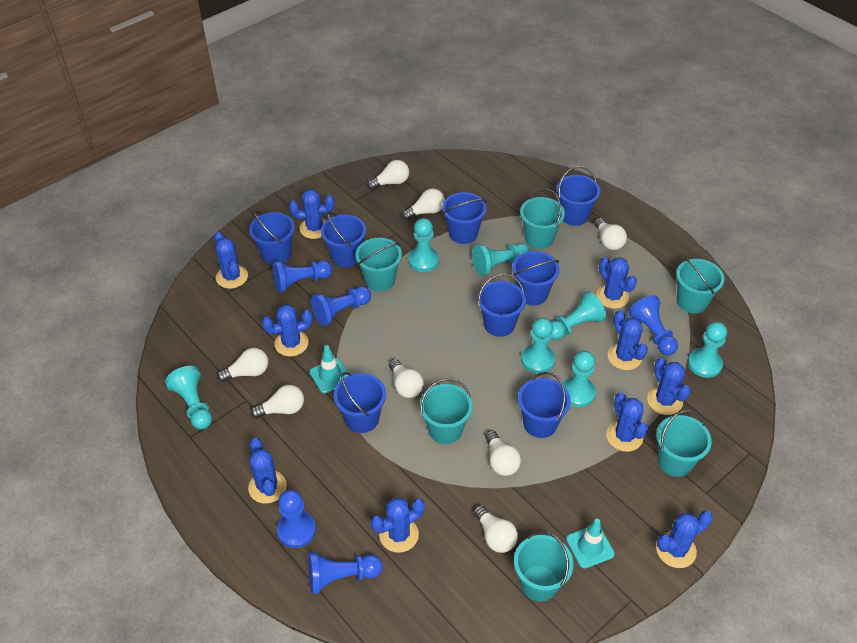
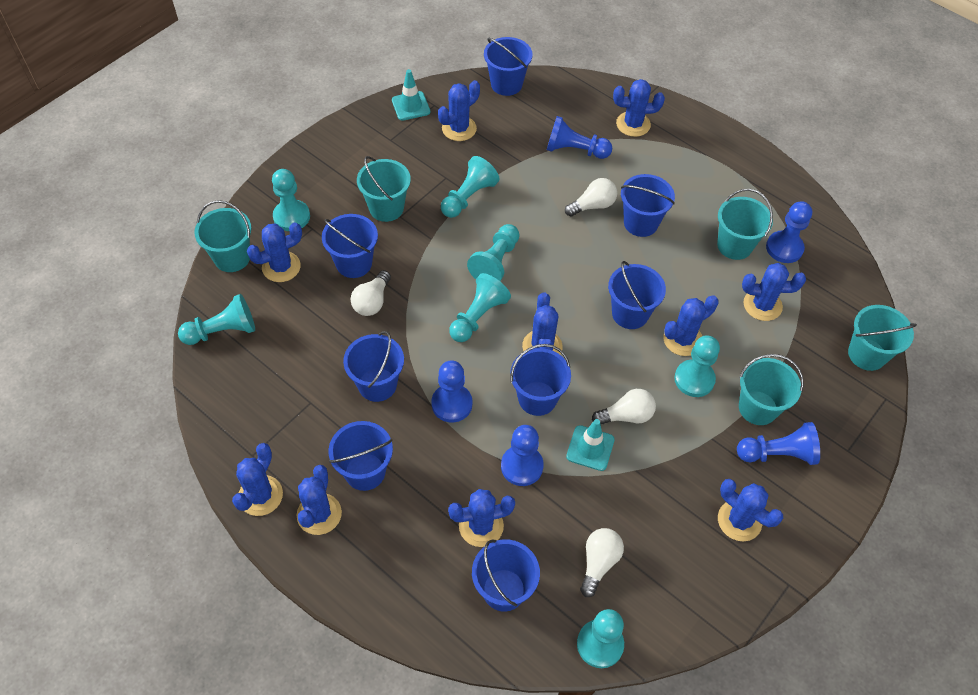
turquoise bucket: 6 -> 5
white light bulb: 8 -> 4

